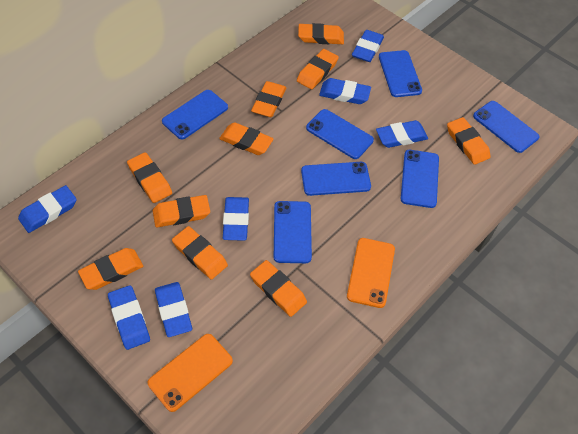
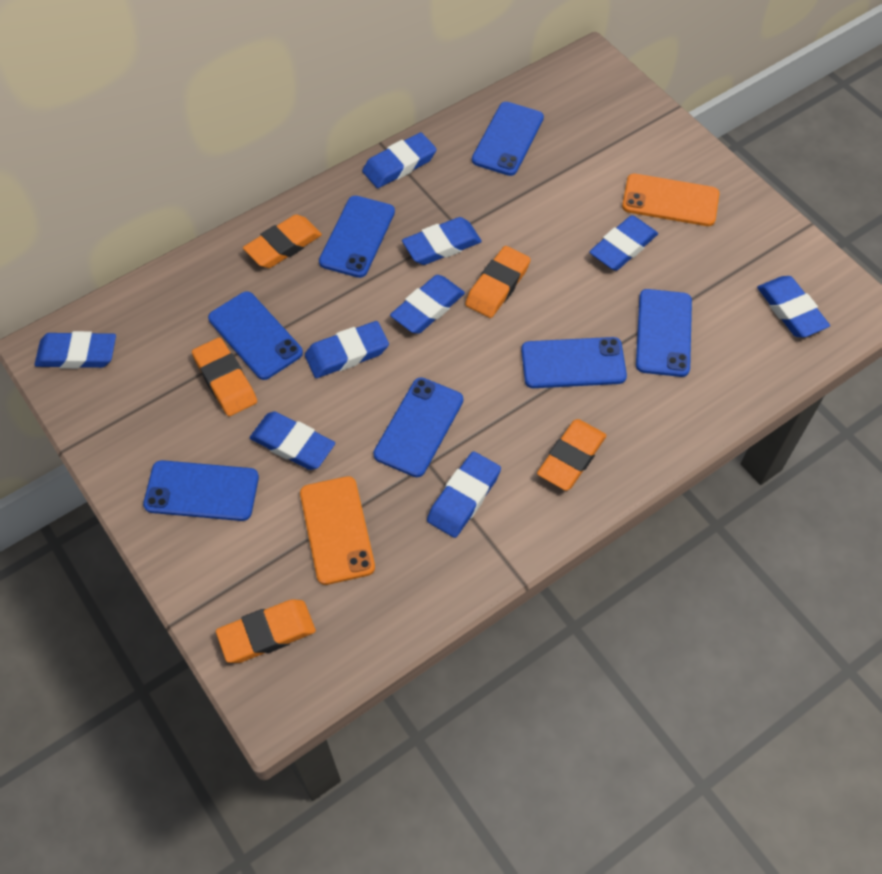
blue eraser: 7 -> 9
orange eraser: 10 -> 5

